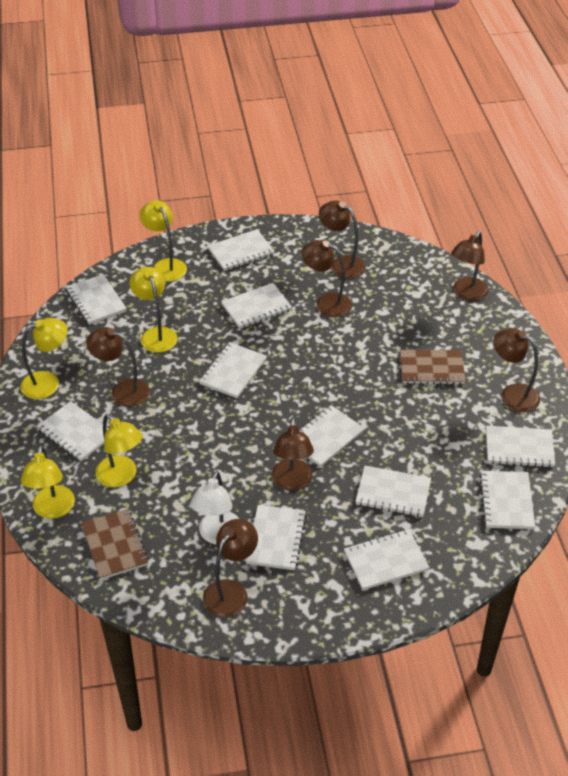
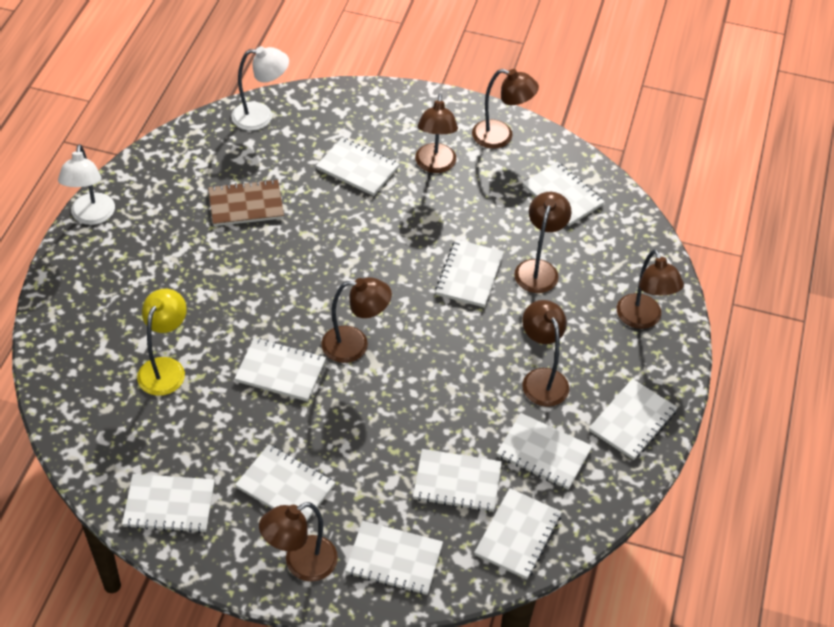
brown notebook: 2 -> 1
white lamp: 1 -> 2
yellow lamp: 5 -> 1

